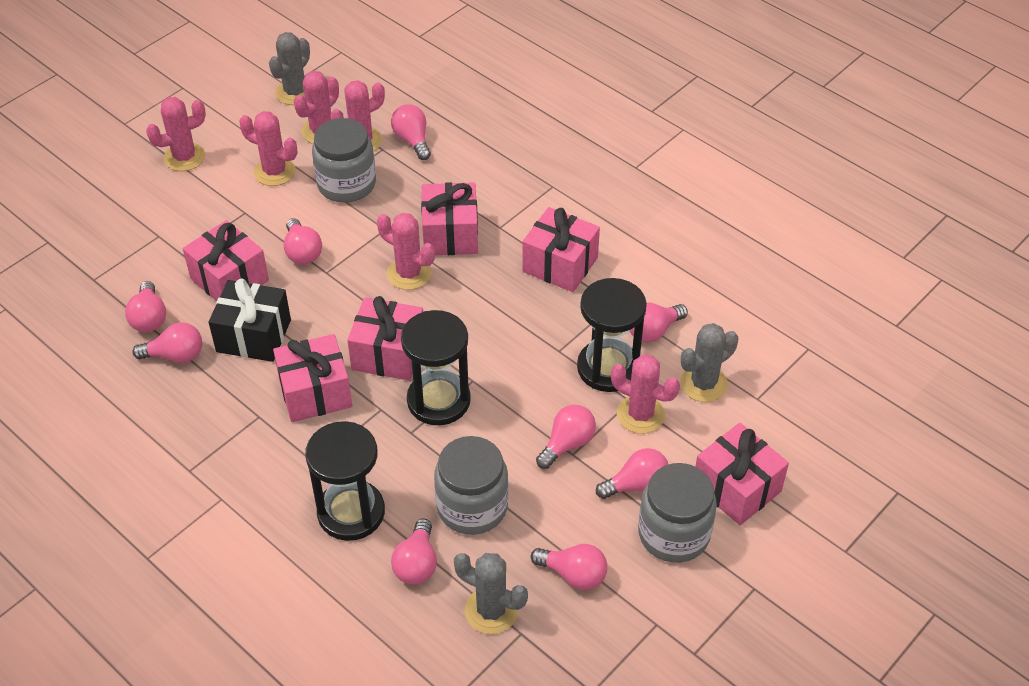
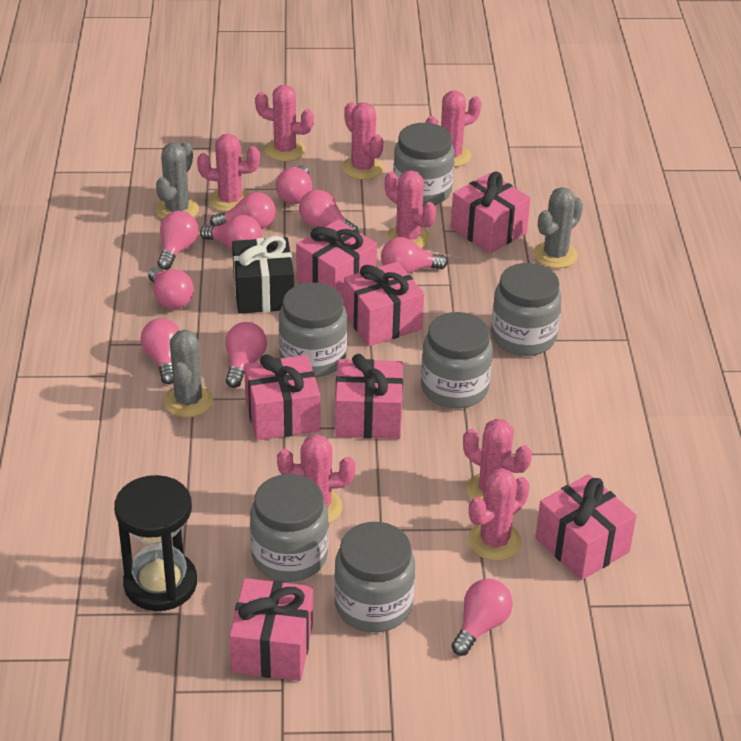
black hourglass: 3 -> 1
grey jar: 3 -> 6
pink cactus: 6 -> 8
pink gift: 6 -> 7
pink light bulb: 9 -> 10

